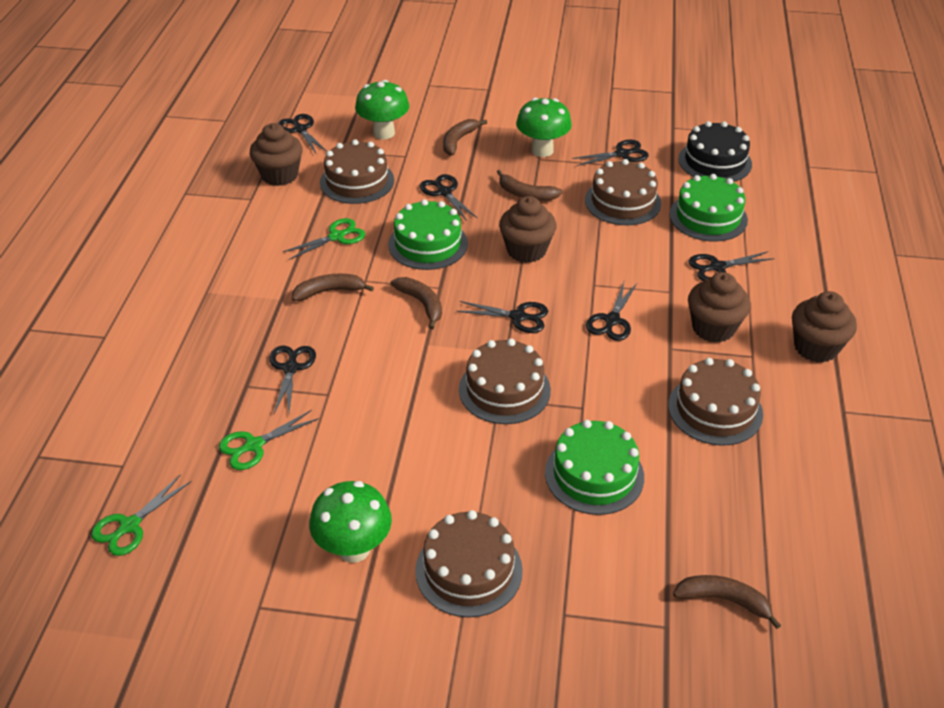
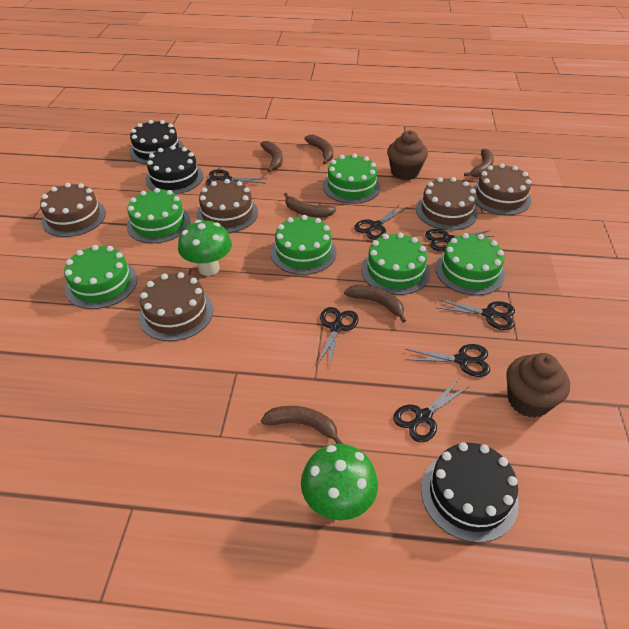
black cake: 1 -> 3
brown banana: 5 -> 6
brown cupcake: 4 -> 2
green cake: 3 -> 6
green mushroom: 3 -> 2
green scissors: 3 -> 0

